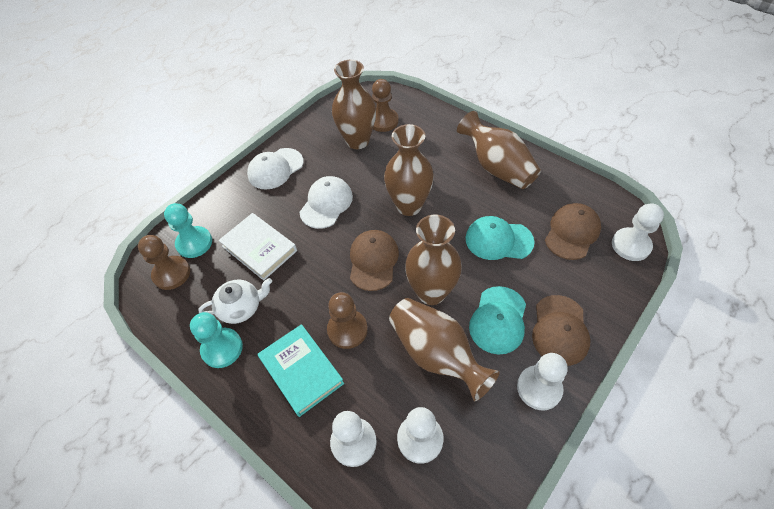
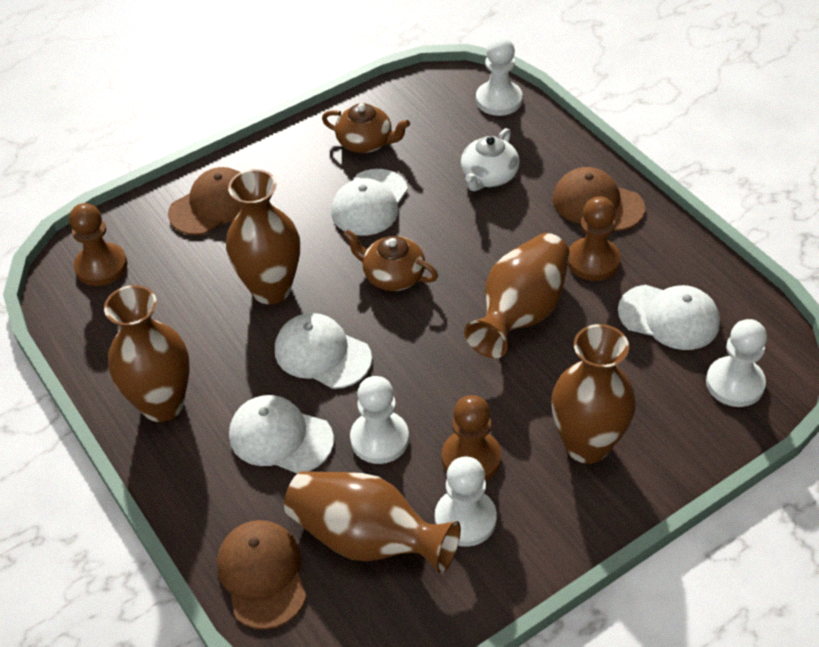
brown teapot: 0 -> 2
turquoise book: 1 -> 0
turquoise cap: 2 -> 0
turquoise pawn: 2 -> 0
white book: 1 -> 0
white cap: 2 -> 4

